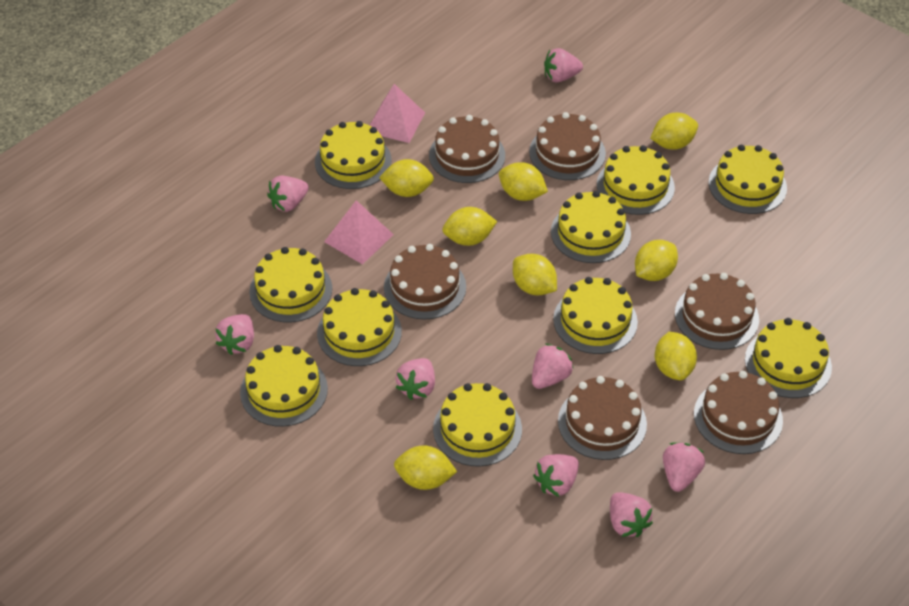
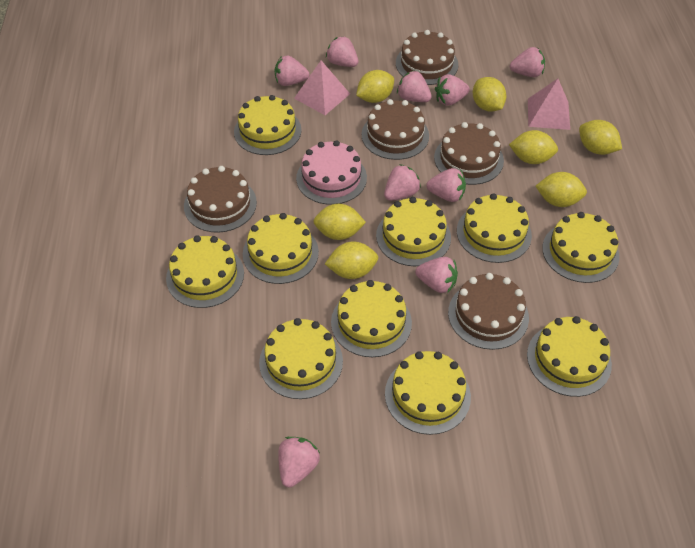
brown cake: 6 -> 5
pink cake: 0 -> 1
pink strawberry: 8 -> 9
yellow lemon: 8 -> 7

